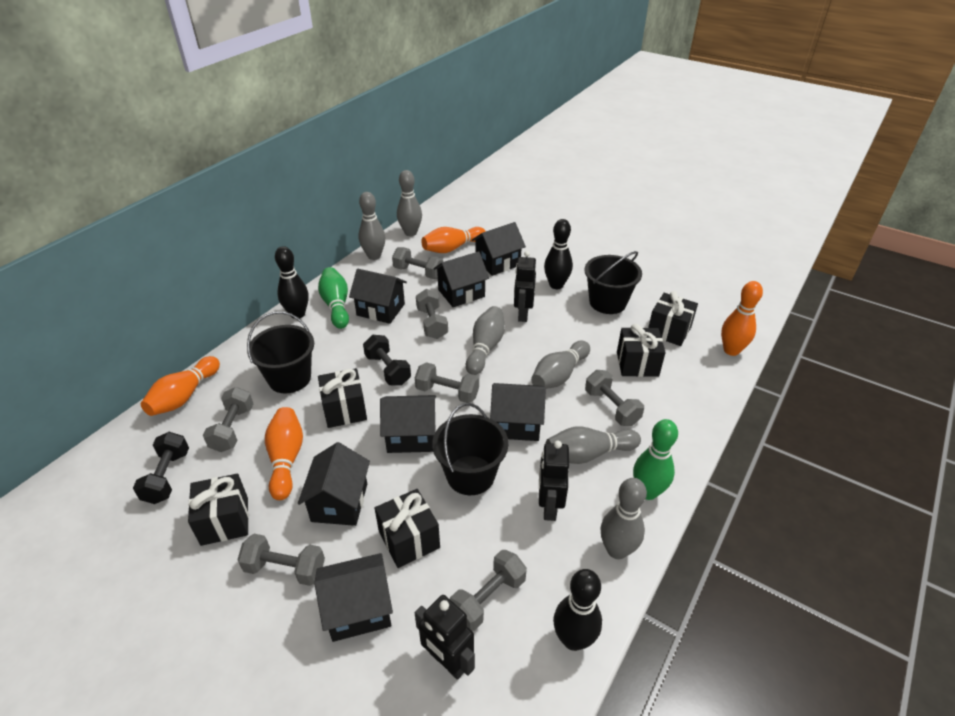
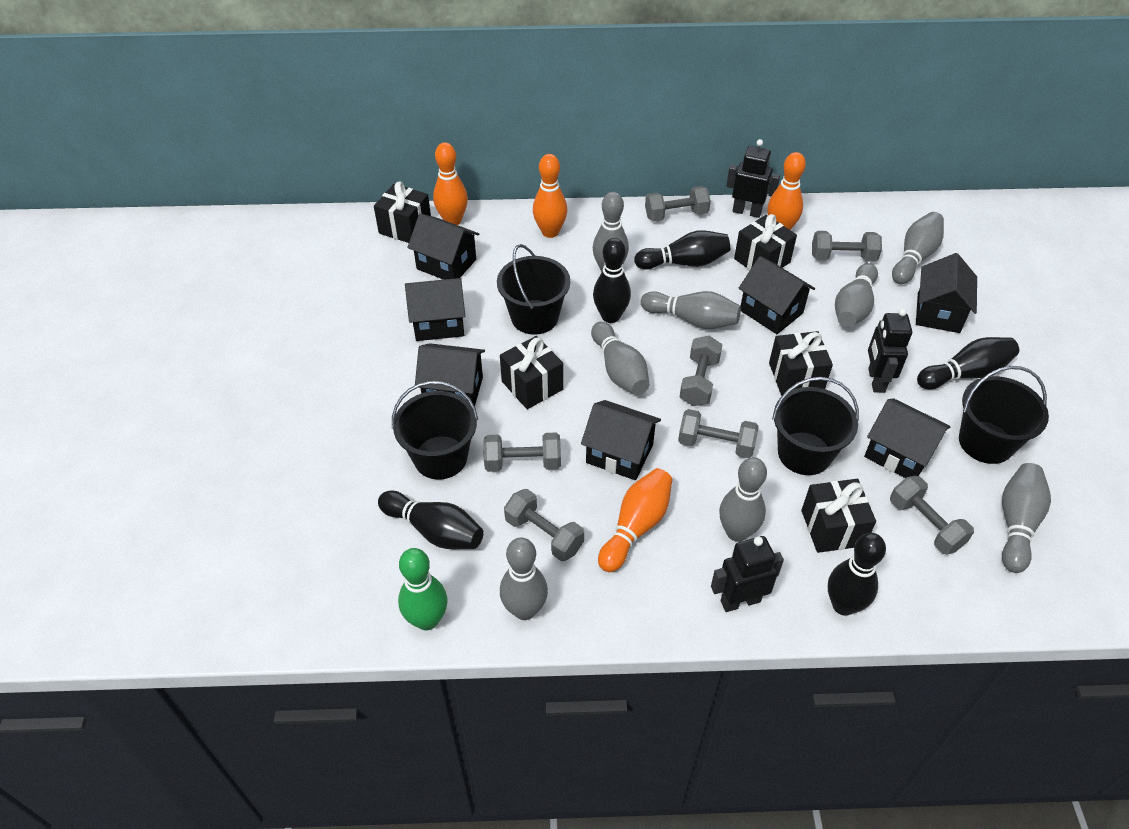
black bowling pin: 3 -> 5
black bucket: 3 -> 4
black dumbbell: 2 -> 0
green bowling pin: 2 -> 1
grey bowling pin: 6 -> 8

